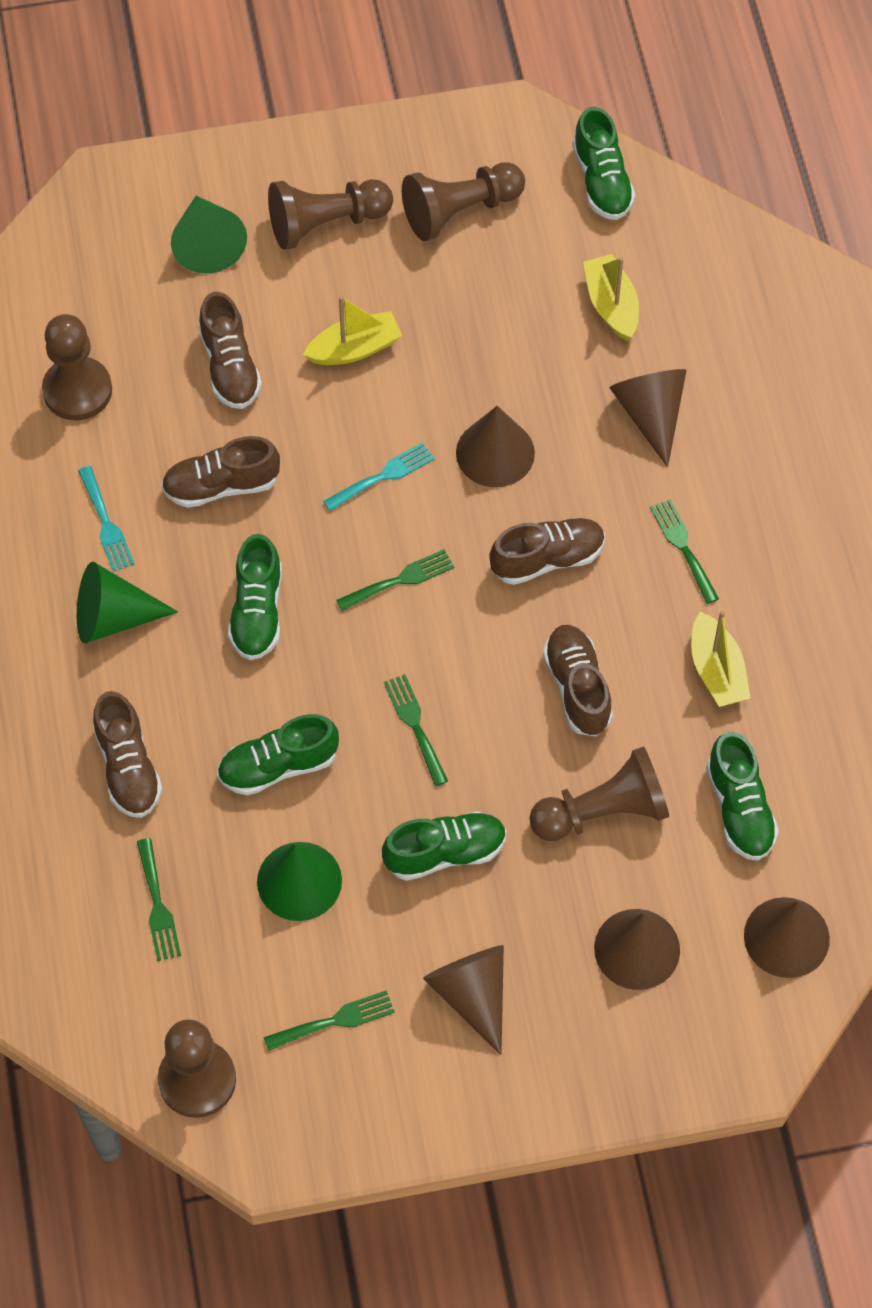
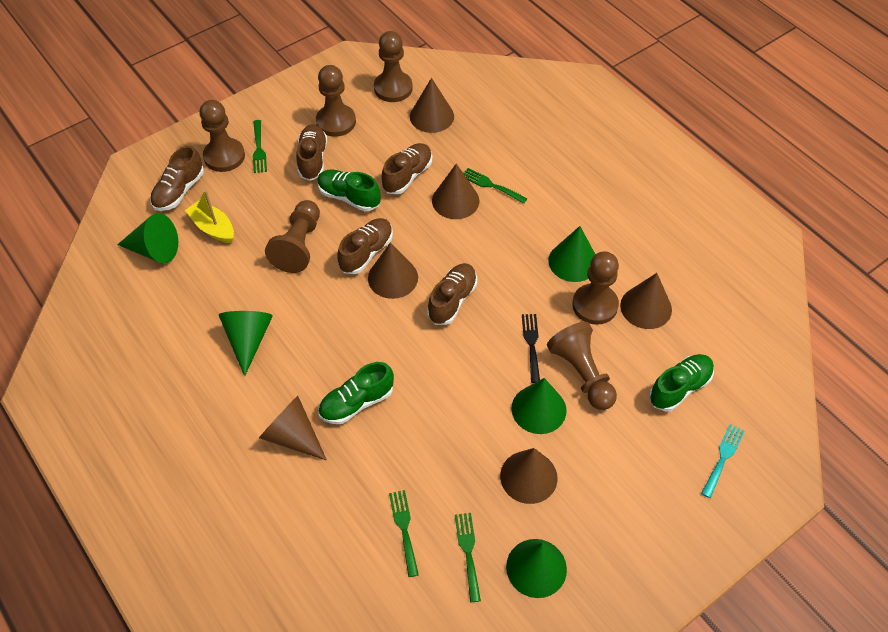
black fork: 0 -> 1
brown cone: 5 -> 6
brown pawn: 5 -> 6
green cone: 3 -> 5
green fork: 5 -> 4
green shoe: 5 -> 3
turquoise fork: 2 -> 1
yellow boat: 3 -> 1

